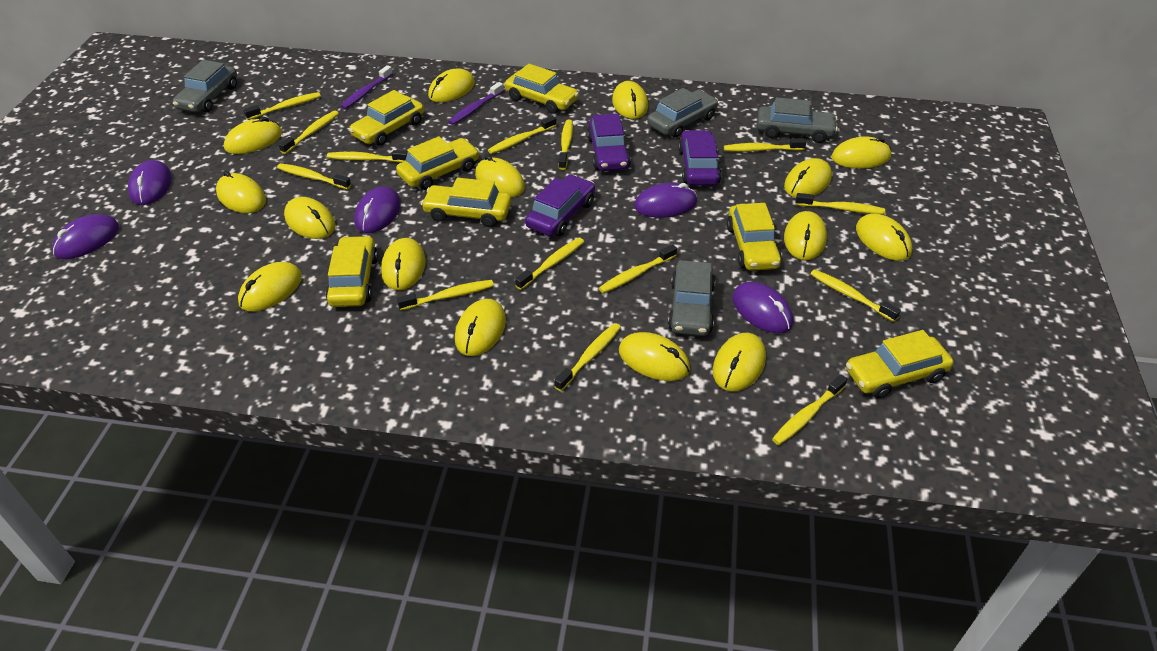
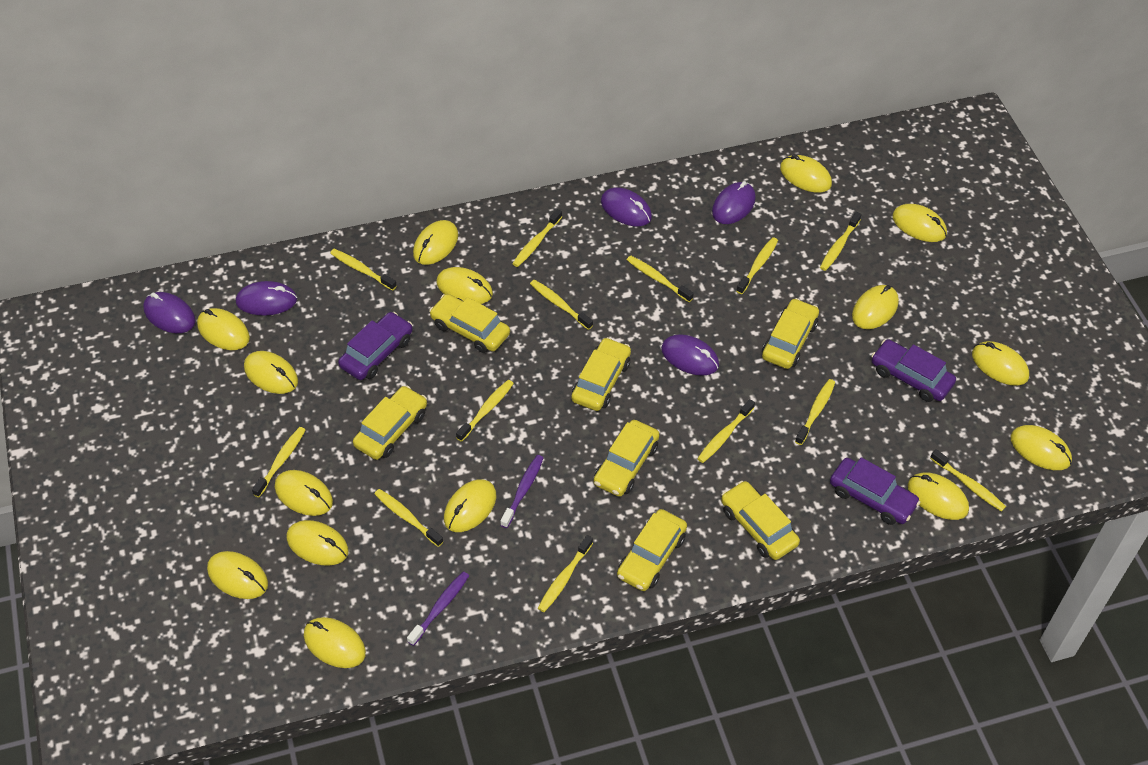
grey car: 4 -> 0
yellow toothbrush: 14 -> 13

